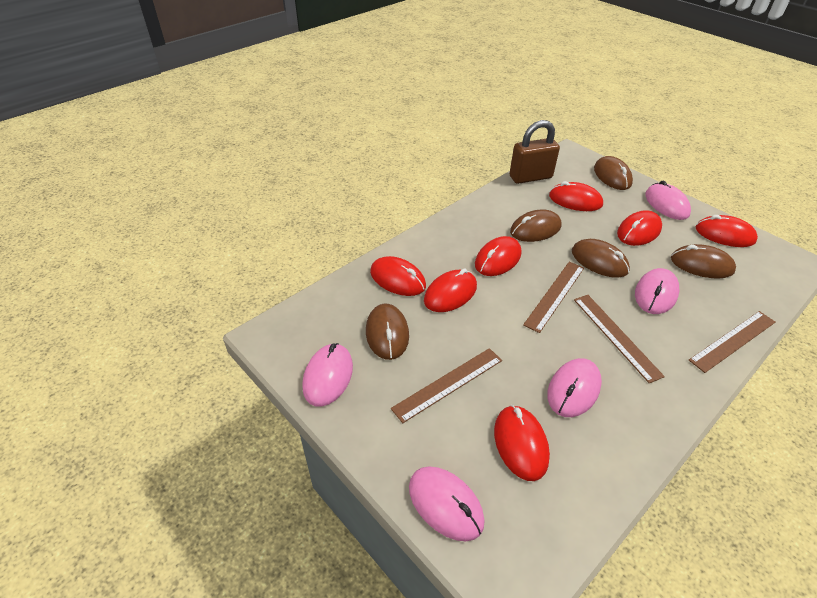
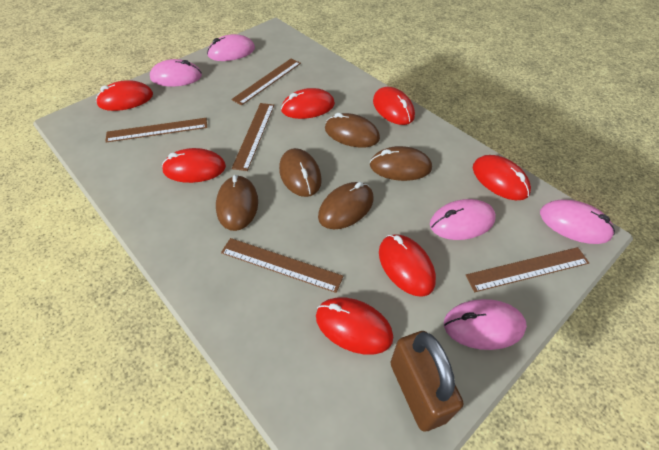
brown ruler: 4 -> 5

